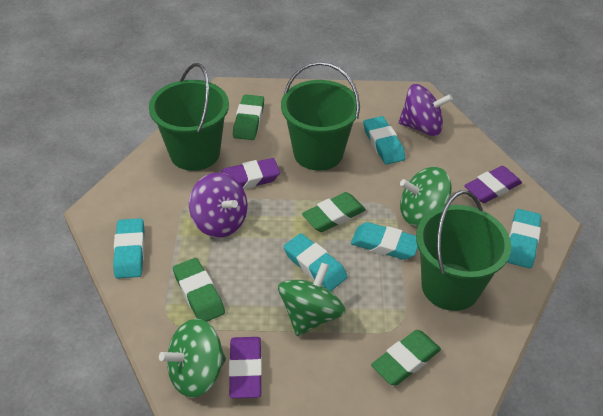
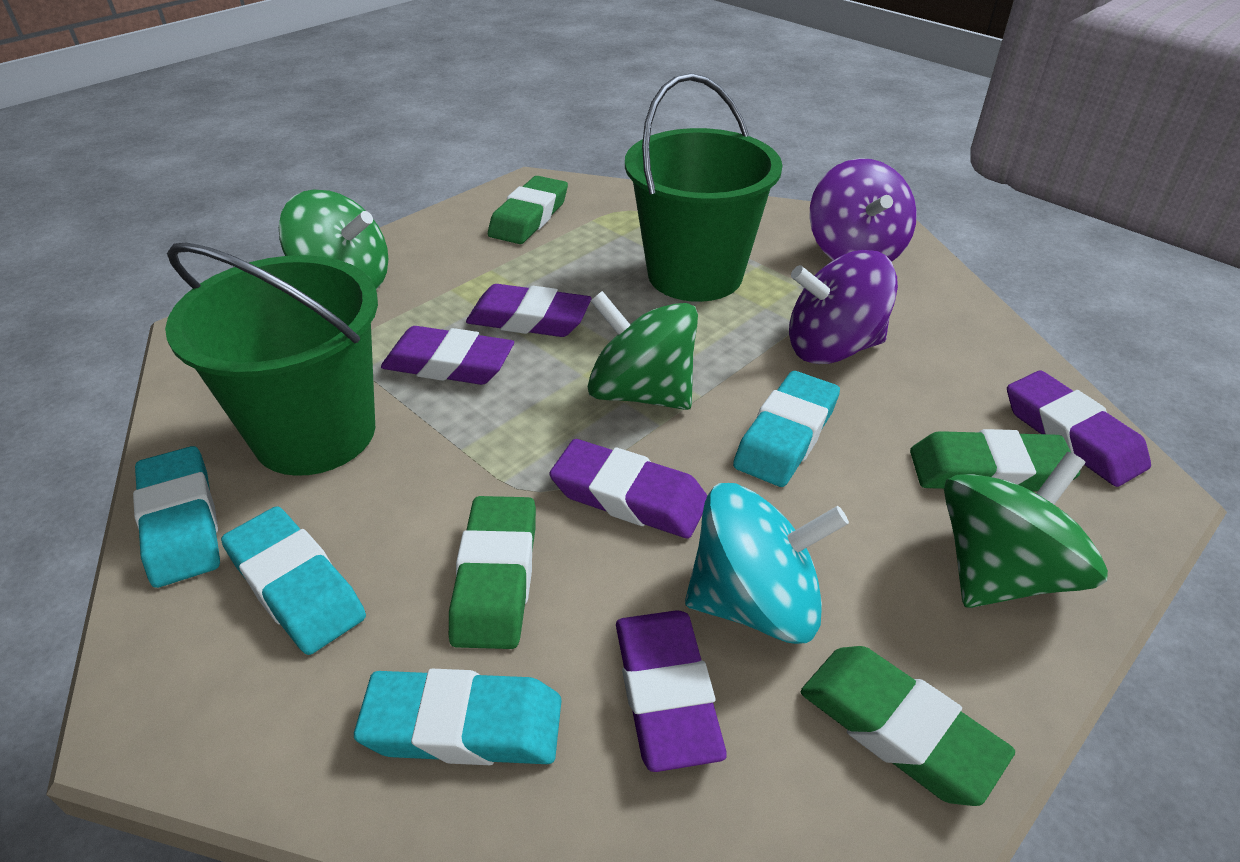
green bucket: 3 -> 2
purple eraser: 3 -> 5
turquoise eraser: 5 -> 4
turquoise spinning top: 0 -> 1

